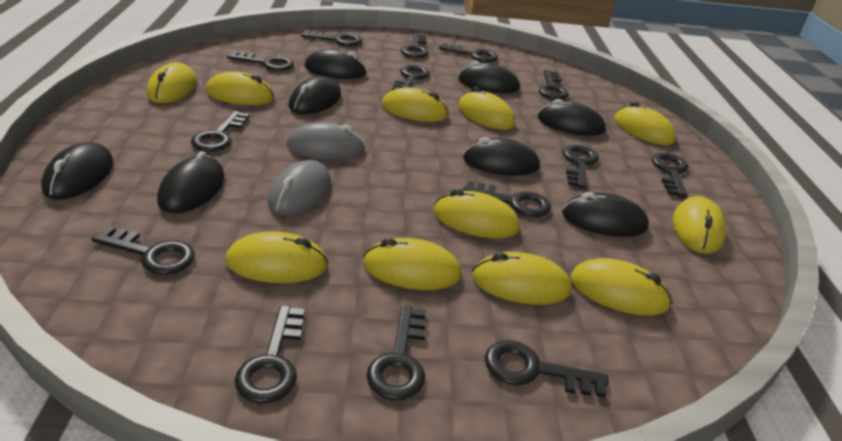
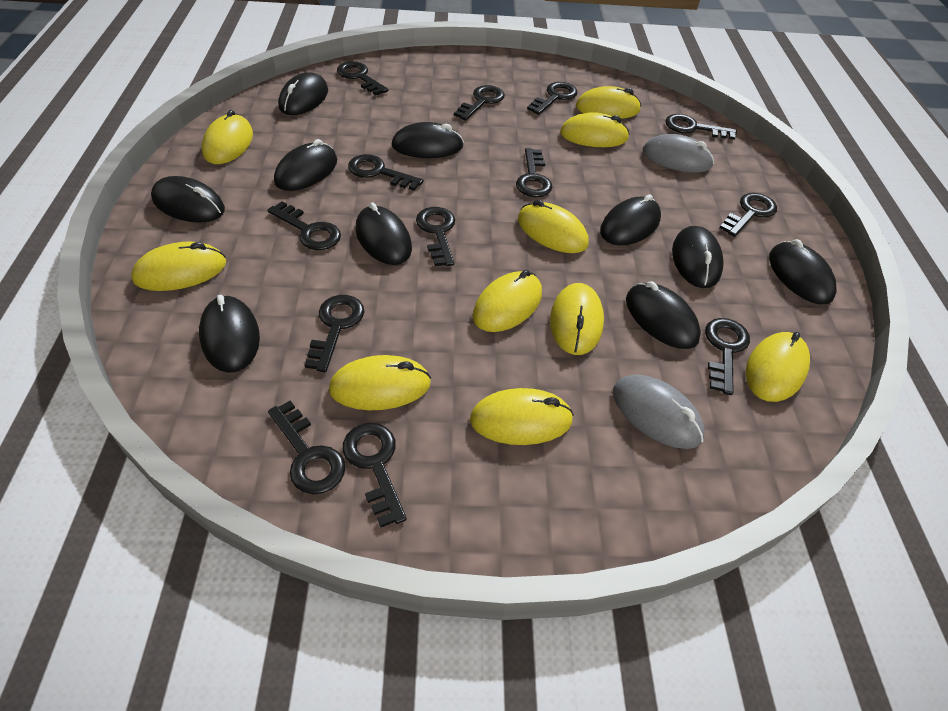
black key: 14 -> 13
black mouse: 8 -> 10
yellow mouse: 11 -> 10

